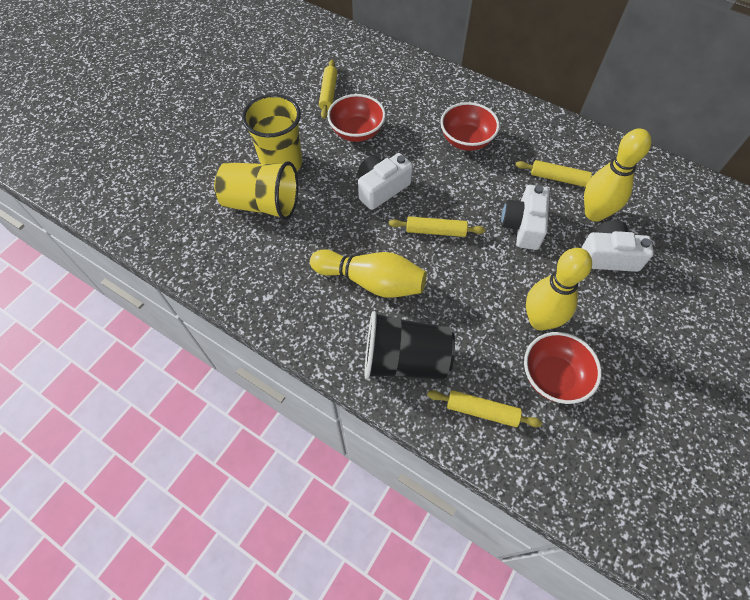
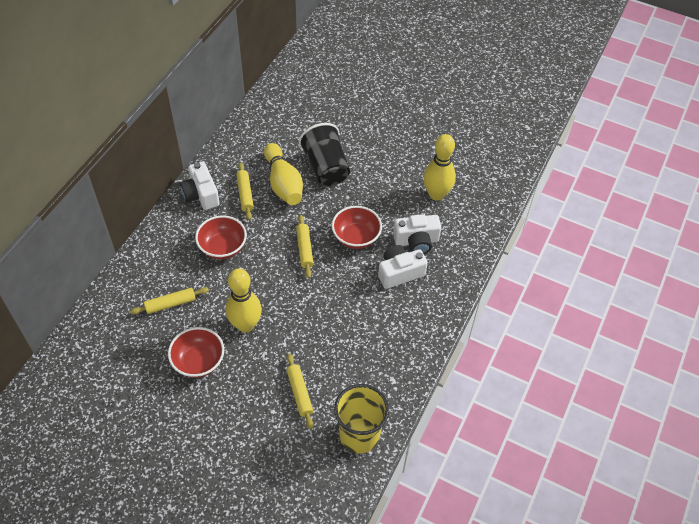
yellow cup: 2 -> 1

